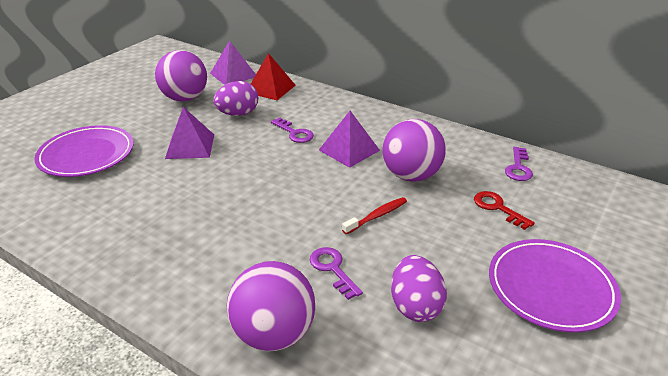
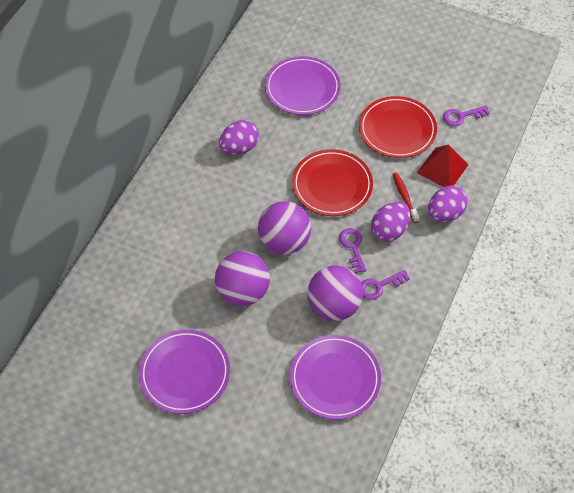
purple egg: 2 -> 3
purple plate: 2 -> 3
purple pyramid: 3 -> 0
red key: 1 -> 0
red plate: 0 -> 2

